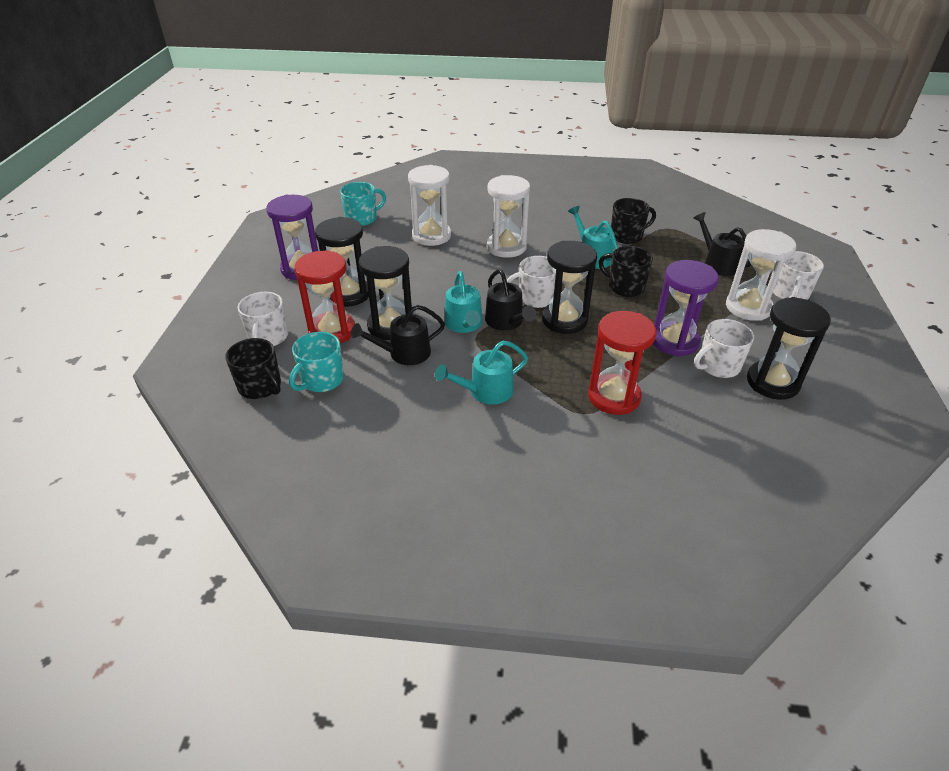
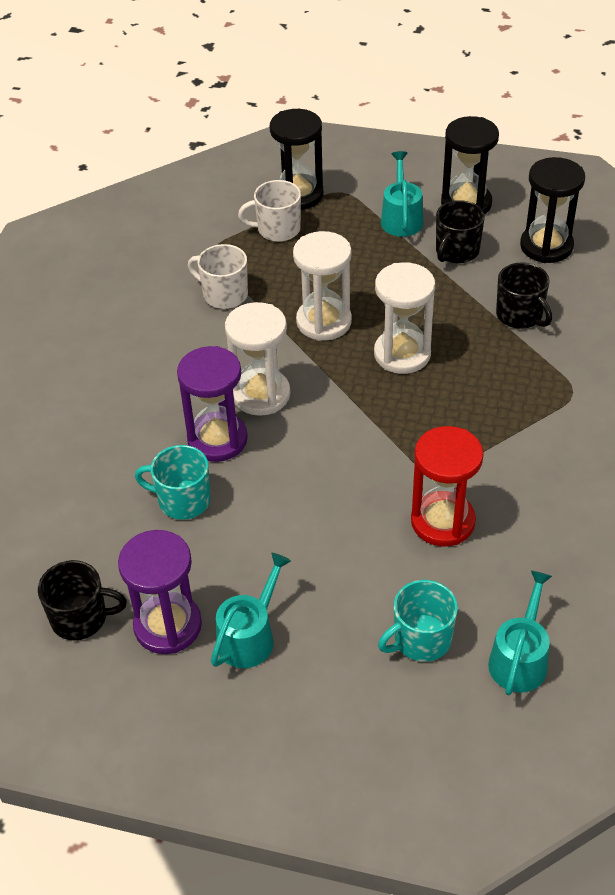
black hourglass: 4 -> 3
black watering can: 3 -> 0
red hourglass: 2 -> 1
white mug: 4 -> 2

